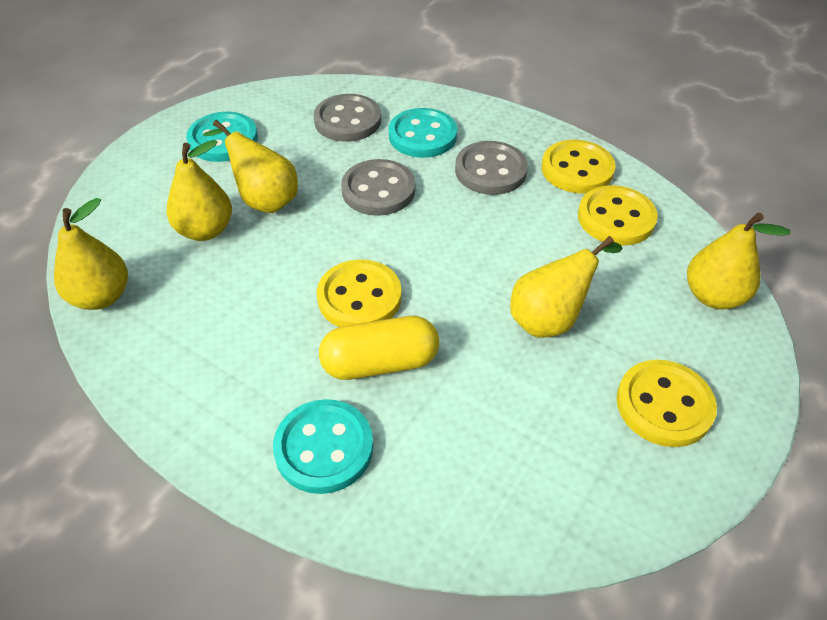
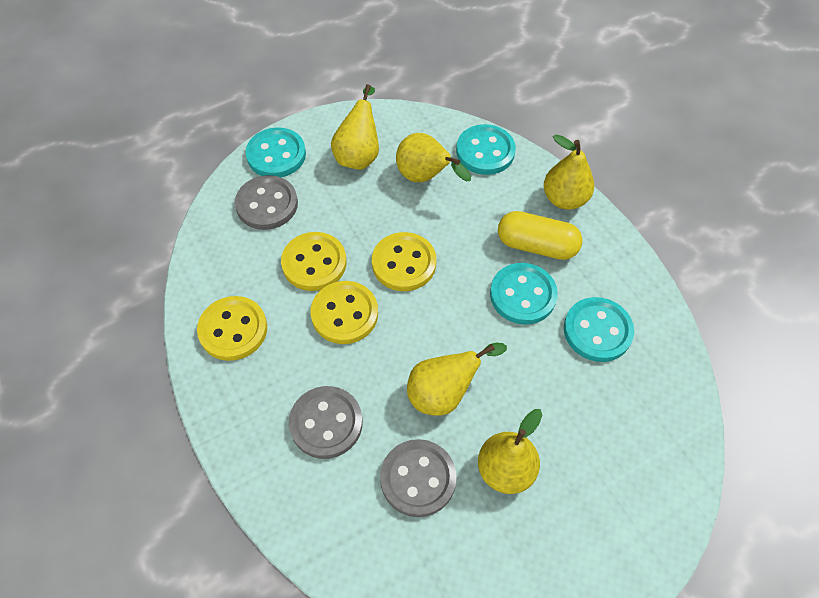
turquoise button: 3 -> 4

